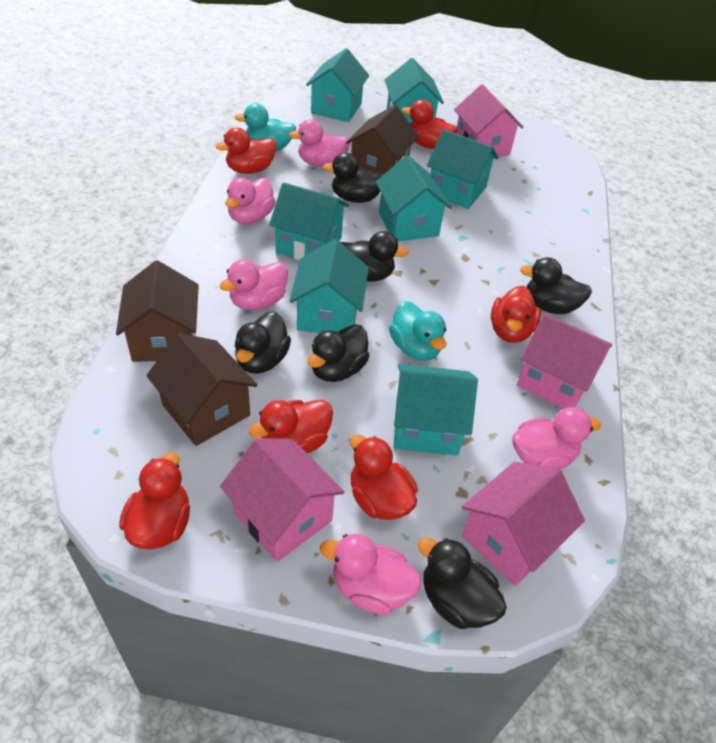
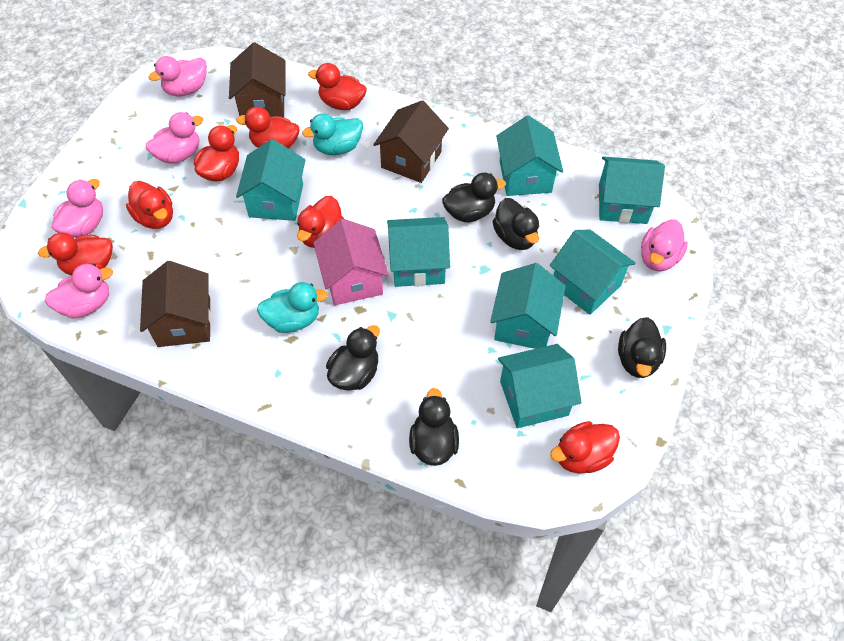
black duck: 6 -> 5
pink house: 4 -> 1
red duck: 6 -> 7

